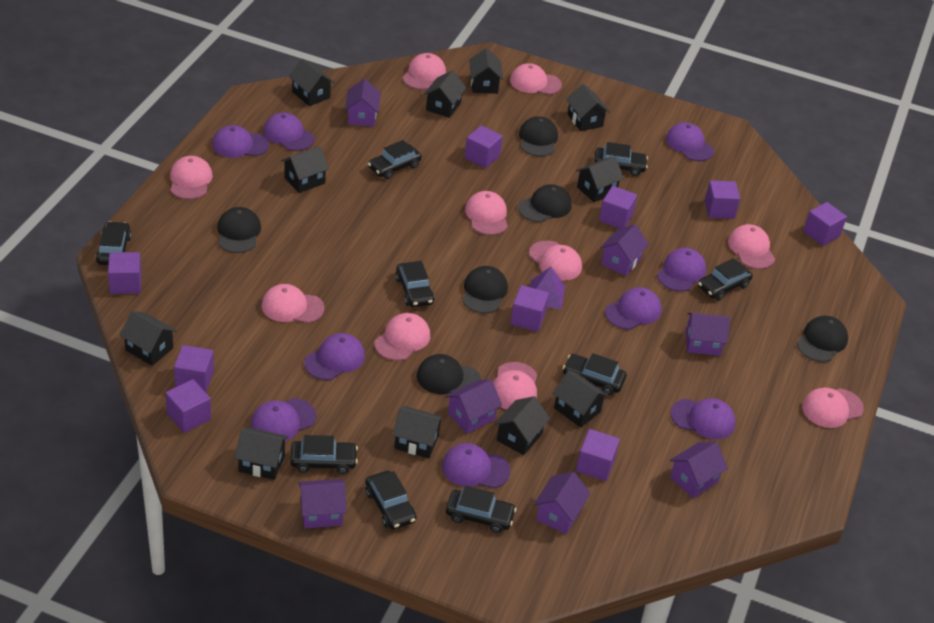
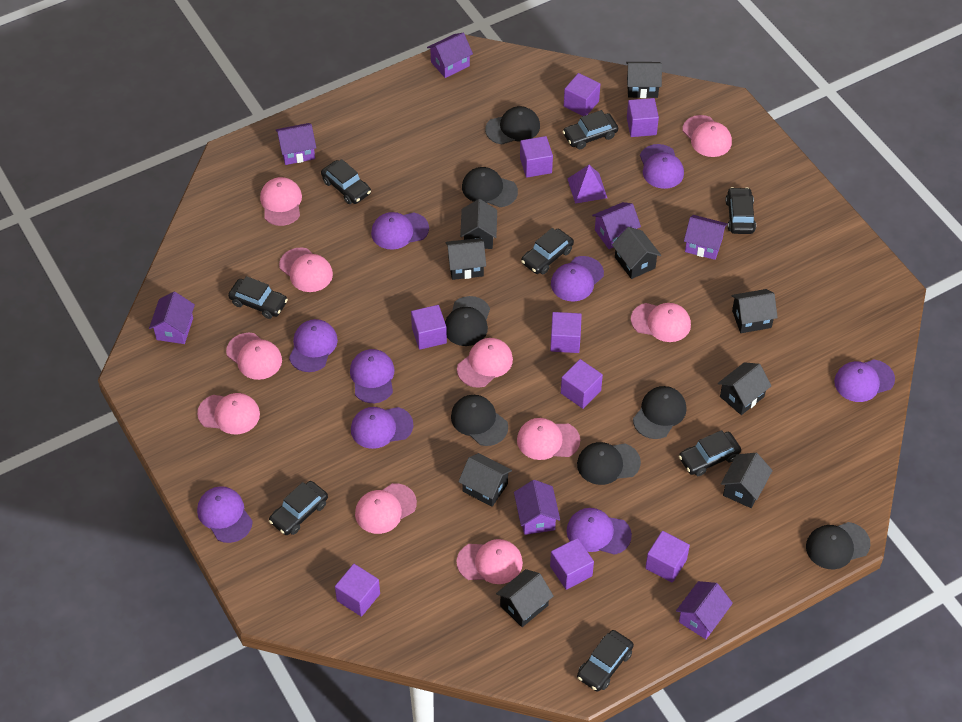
black cap: 6 -> 7
black car: 9 -> 8
black house: 11 -> 9

